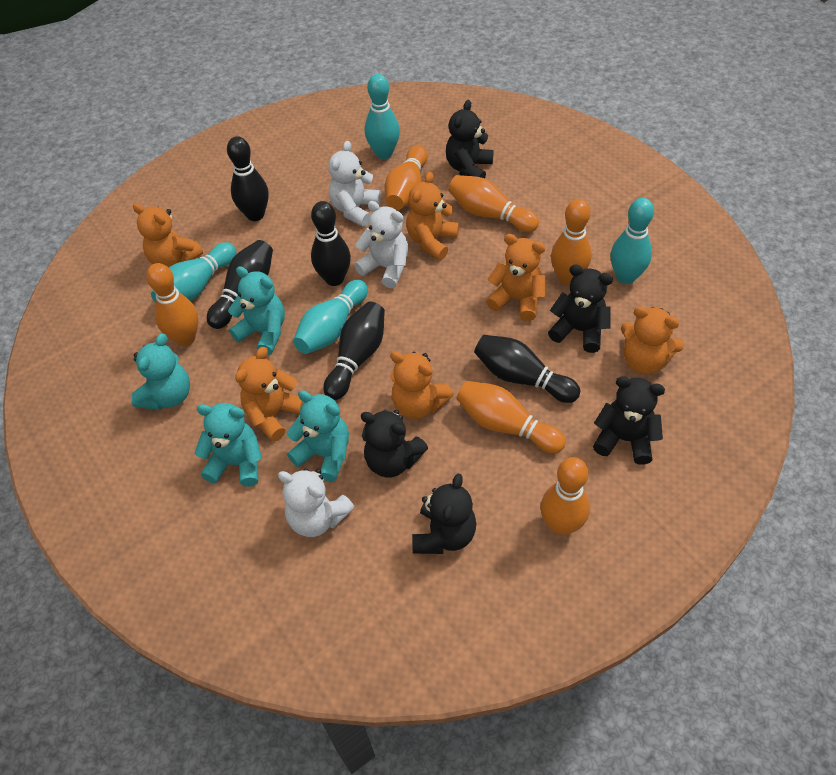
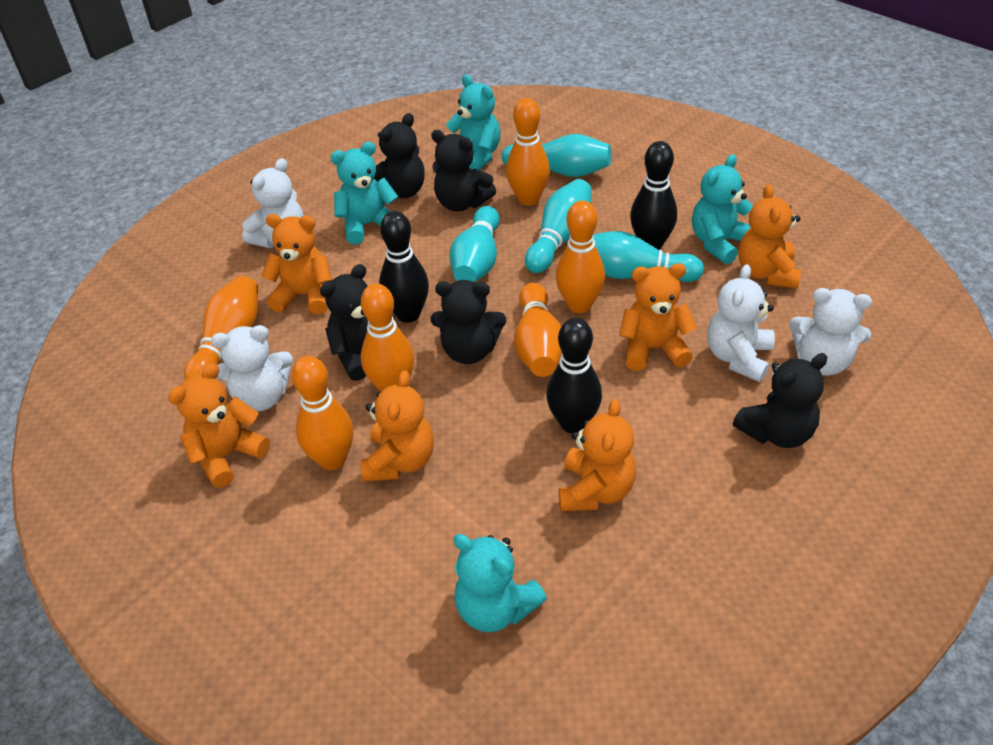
black bowling pin: 5 -> 3
white teddy bear: 3 -> 4

